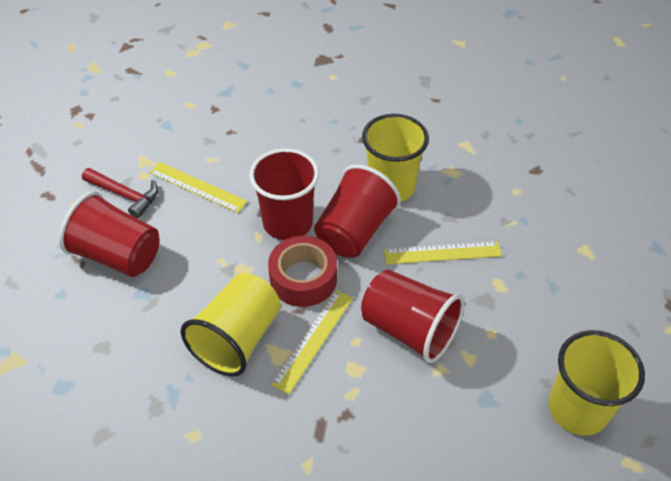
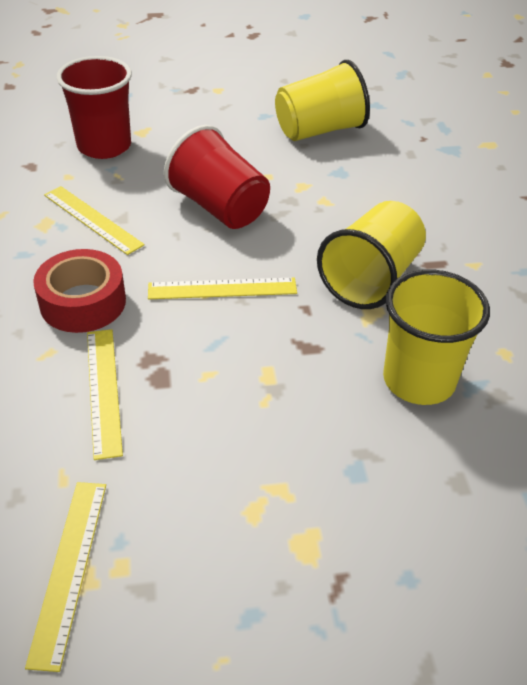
red cup: 4 -> 2
red hammer: 1 -> 0
yellow ruler: 3 -> 4

